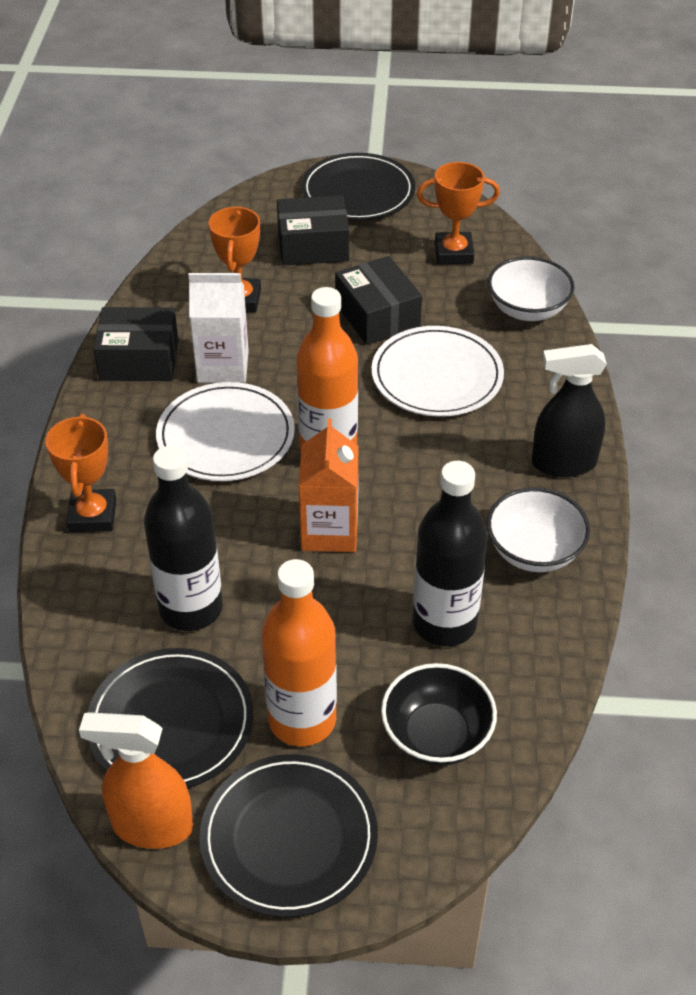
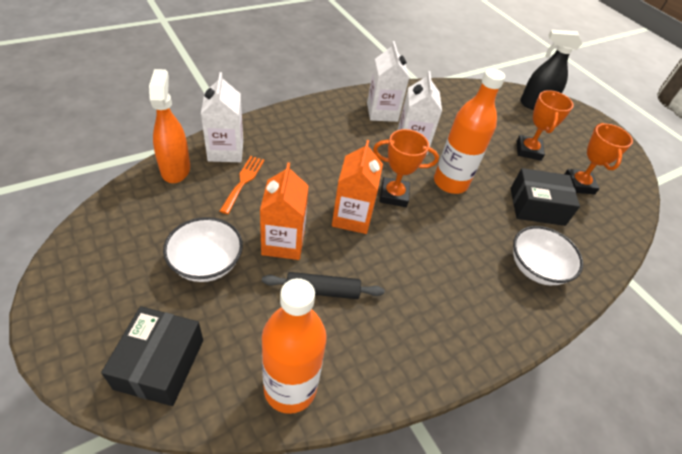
black bottle: 2 -> 0
black bowl: 1 -> 0
black box: 3 -> 2
black plate: 3 -> 0
black rolling pin: 0 -> 1
orange carton: 1 -> 2
orange fork: 0 -> 1
white carton: 1 -> 3
white plate: 2 -> 0

